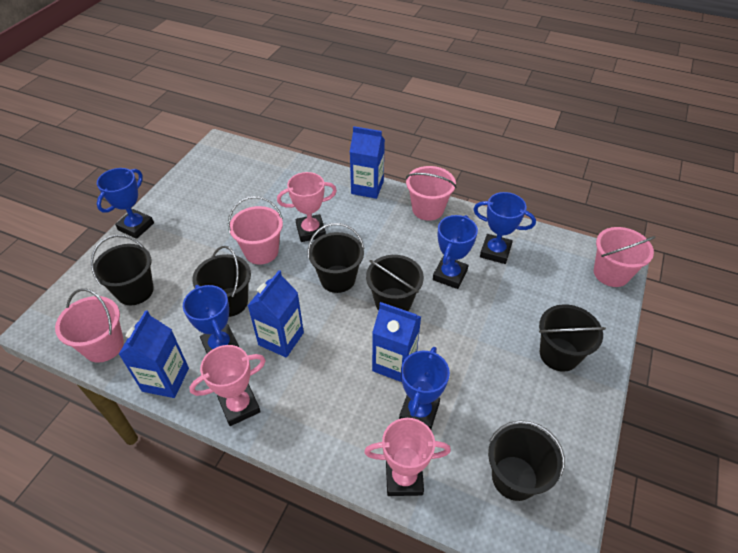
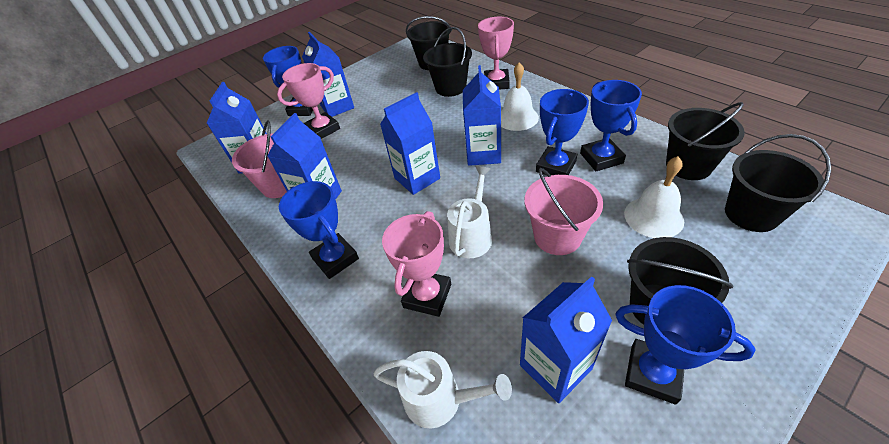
black bucket: 6 -> 5
blue carton: 4 -> 6
pink bucket: 4 -> 2
white bell: 0 -> 2
white watering can: 0 -> 2

